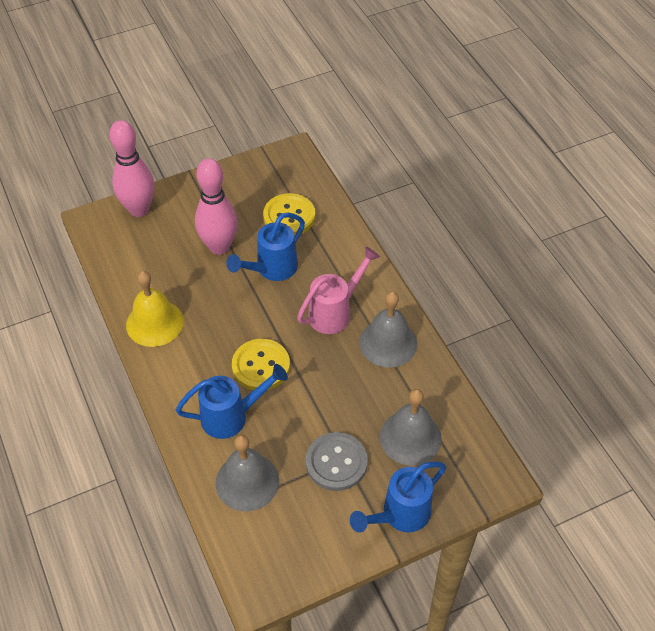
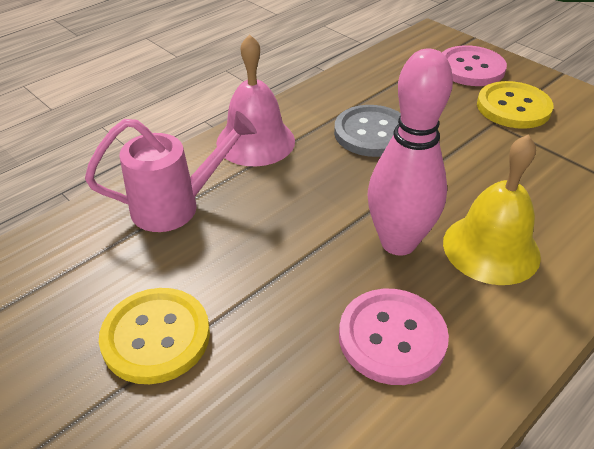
blue watering can: 3 -> 0
grey bell: 3 -> 0
pink bell: 0 -> 1
pink bowling pin: 2 -> 1
pink button: 0 -> 2

